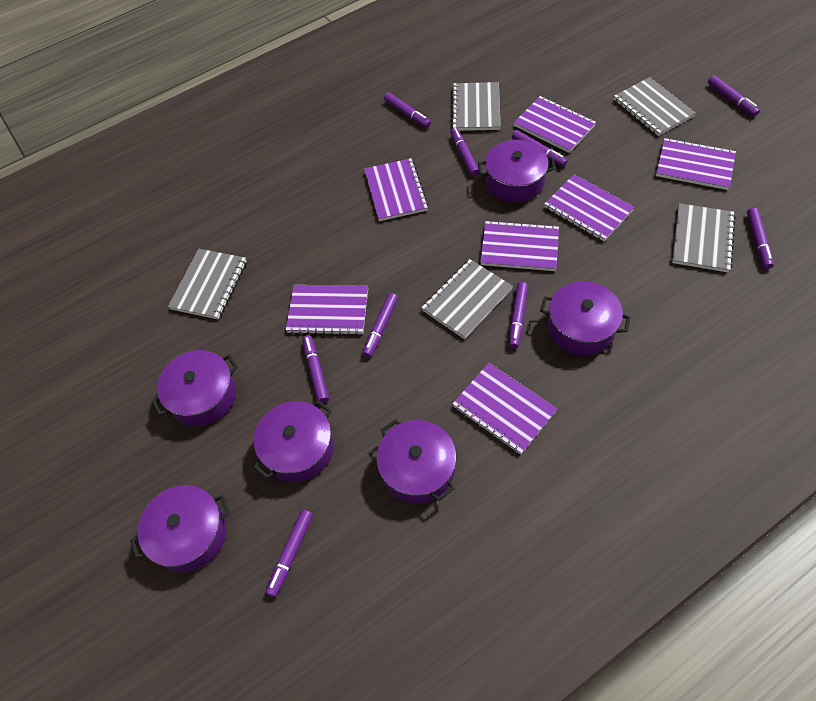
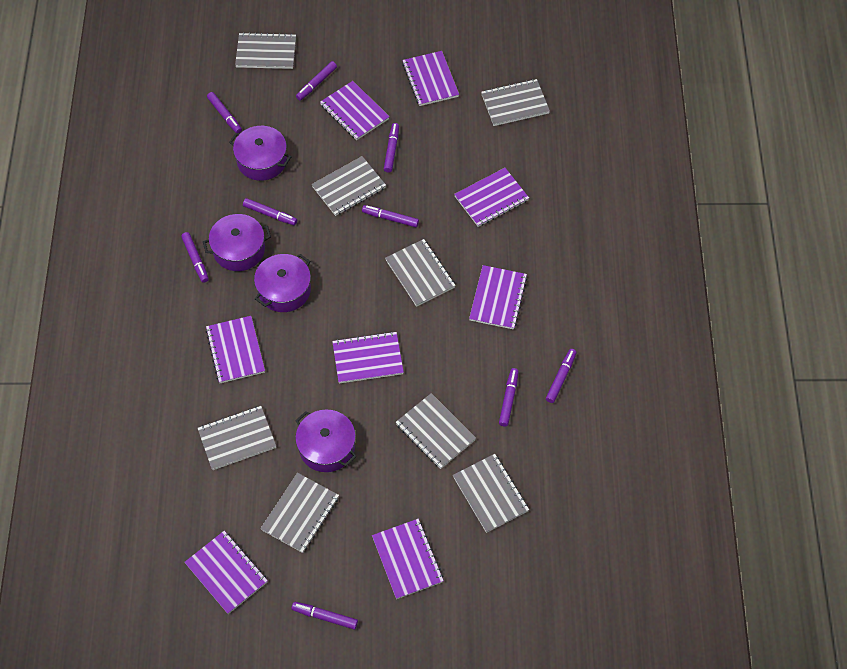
grey notebook: 5 -> 8
purple notebook: 7 -> 8
purple pot: 6 -> 4

